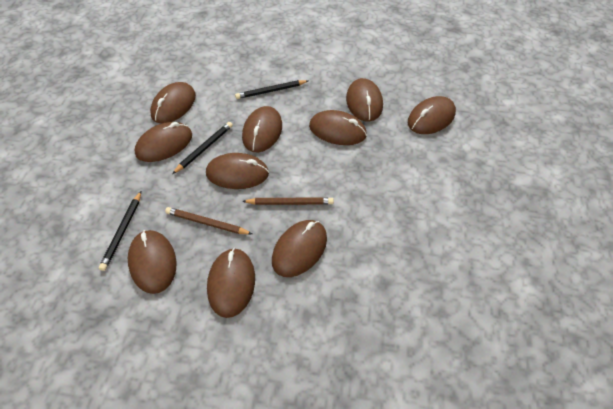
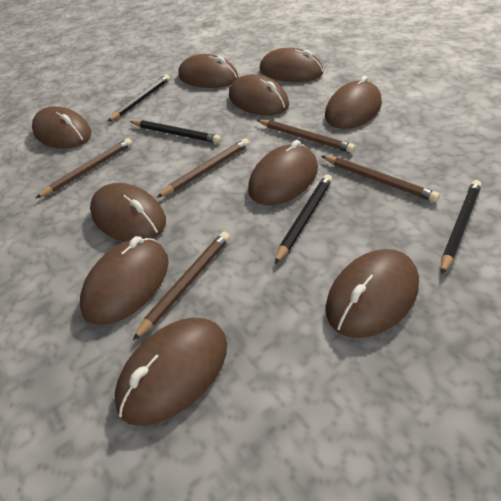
black pencil: 3 -> 4
brown pencil: 2 -> 5

